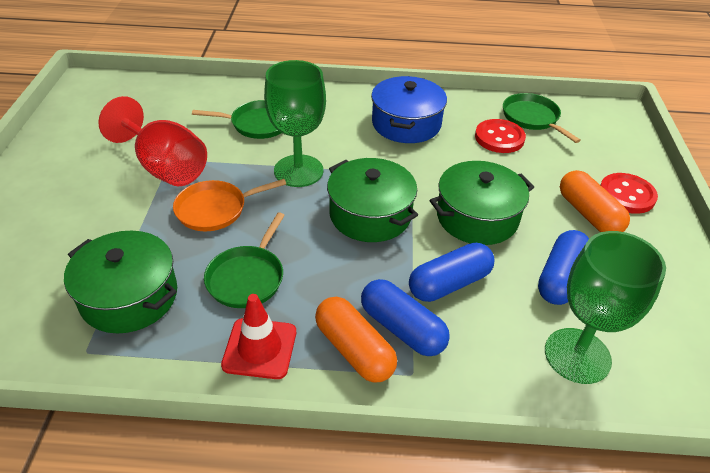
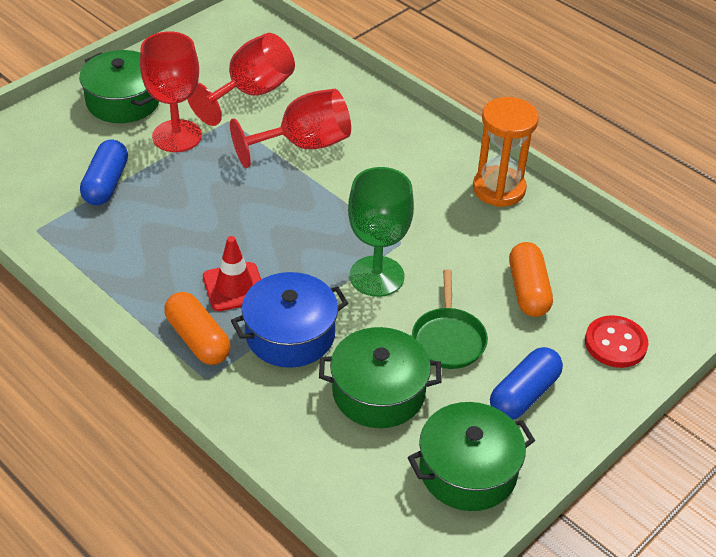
blue capsule: 3 -> 2
green goblet: 2 -> 1
green pan: 3 -> 1
orange hourglass: 0 -> 1
orange pan: 1 -> 0
red button: 2 -> 1
red goblet: 1 -> 3

